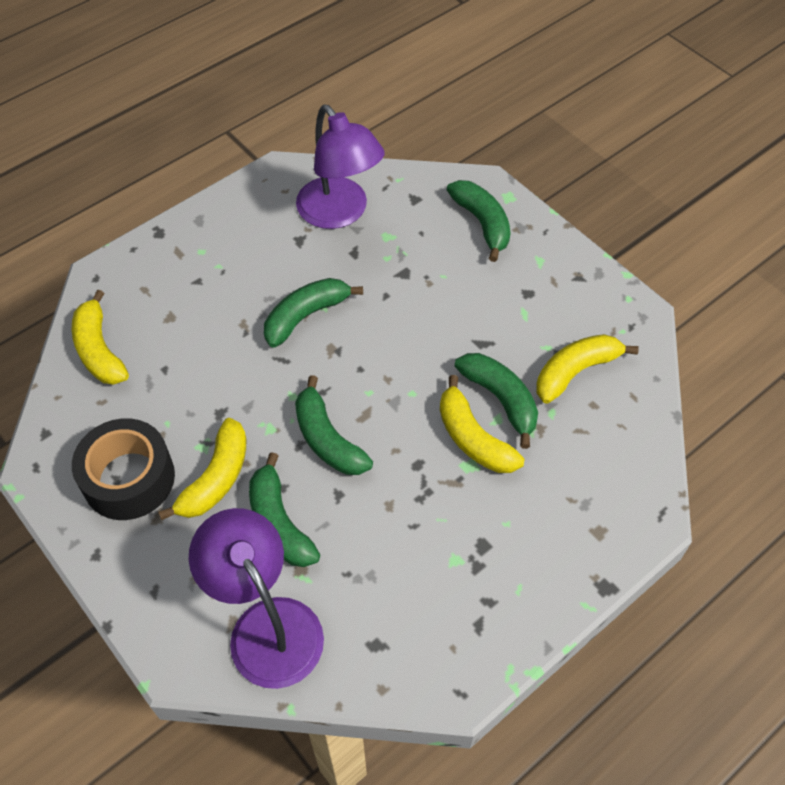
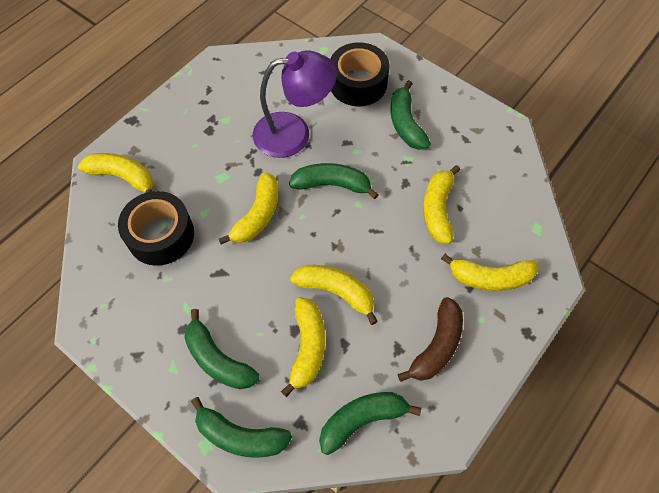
black tape: 1 -> 2
brown banana: 0 -> 1
purple lamp: 2 -> 1
yellow banana: 4 -> 6

